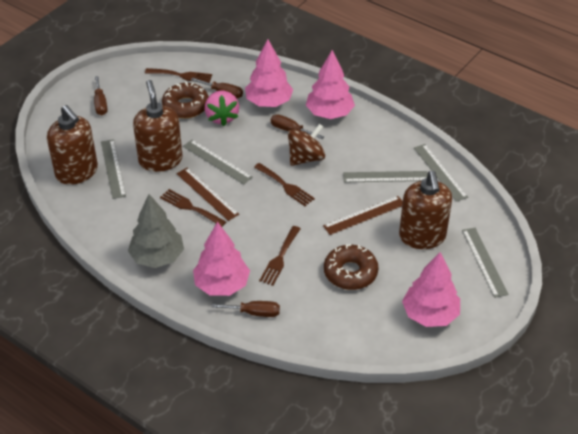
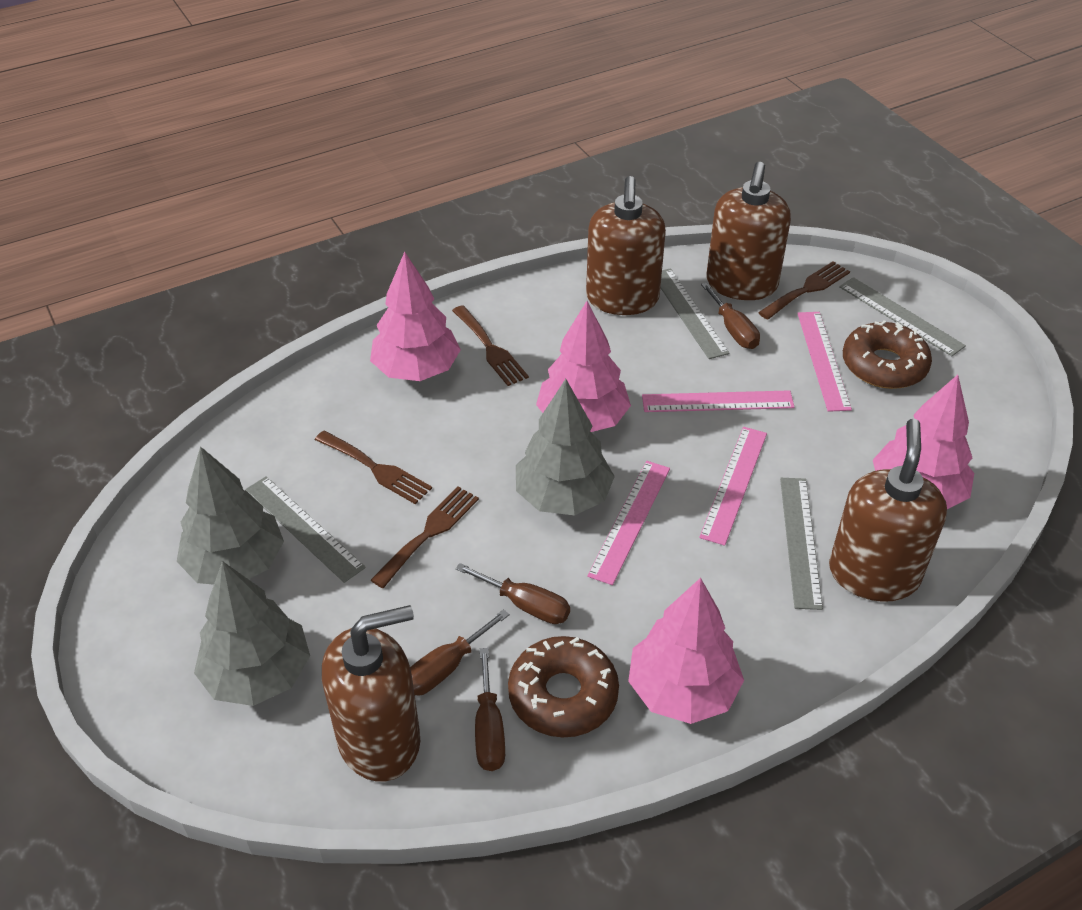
brown ruler: 2 -> 0
brown soap dispenser: 3 -> 4
brown spinning top: 1 -> 0
grey ruler: 5 -> 4
grey tree: 1 -> 3
pink ruler: 0 -> 4
pink strawberry: 1 -> 0

